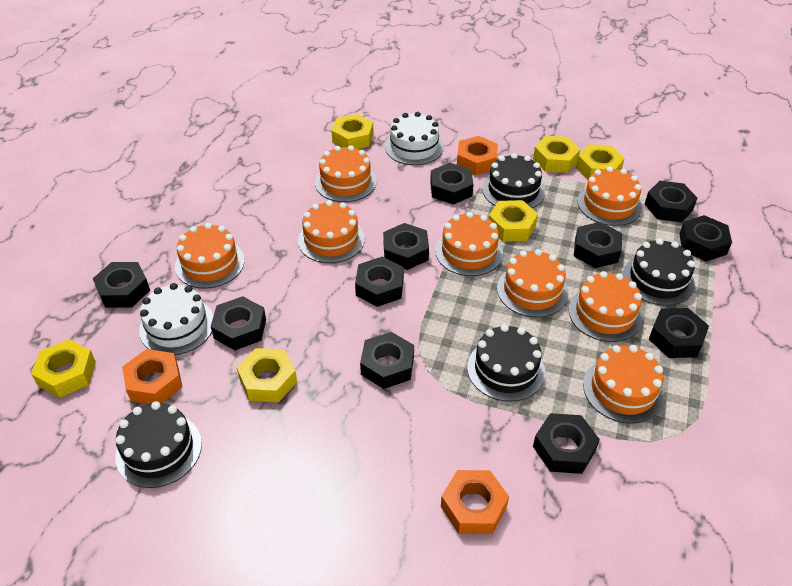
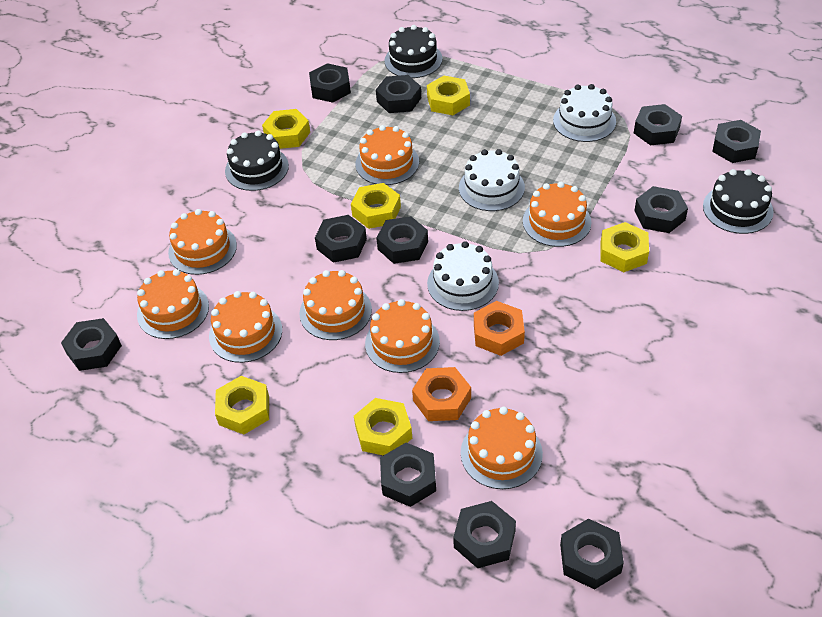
black cake: 4 -> 3
orange nut: 3 -> 2
white cake: 2 -> 3

